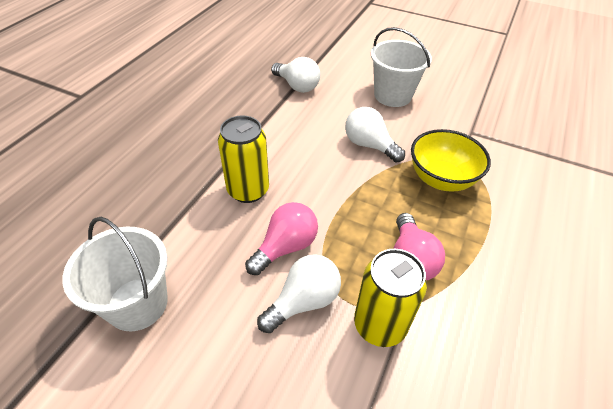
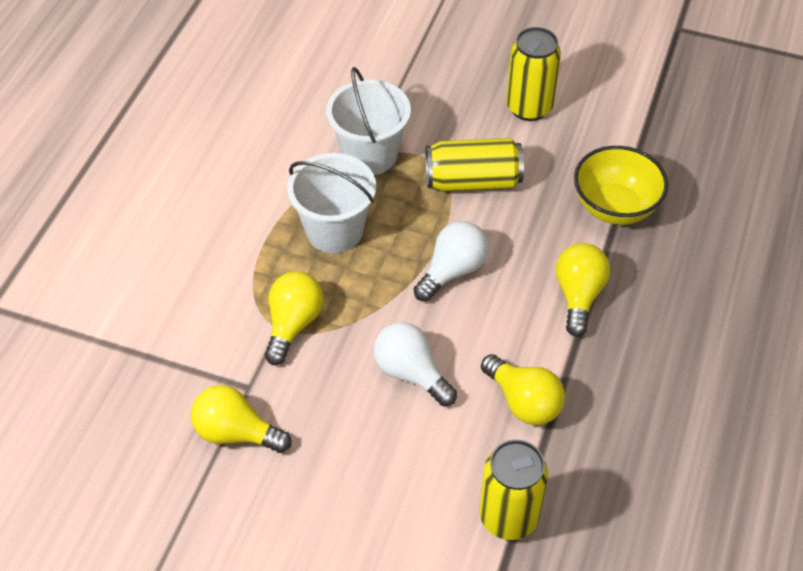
pink light bulb: 2 -> 0
white light bulb: 3 -> 2
yellow can: 2 -> 3
yellow light bulb: 0 -> 4

